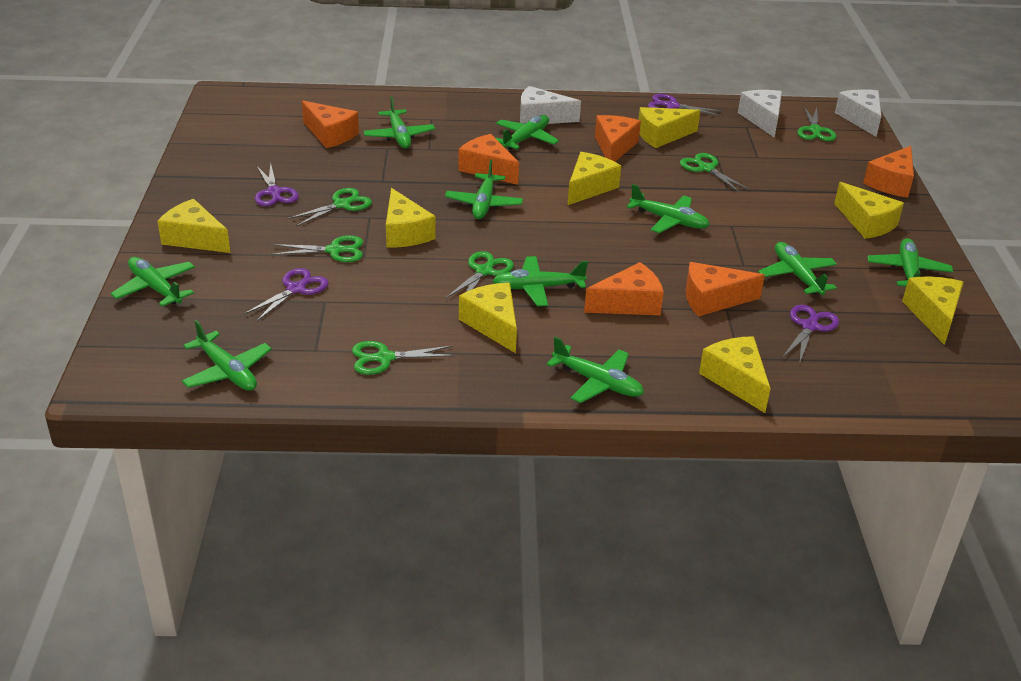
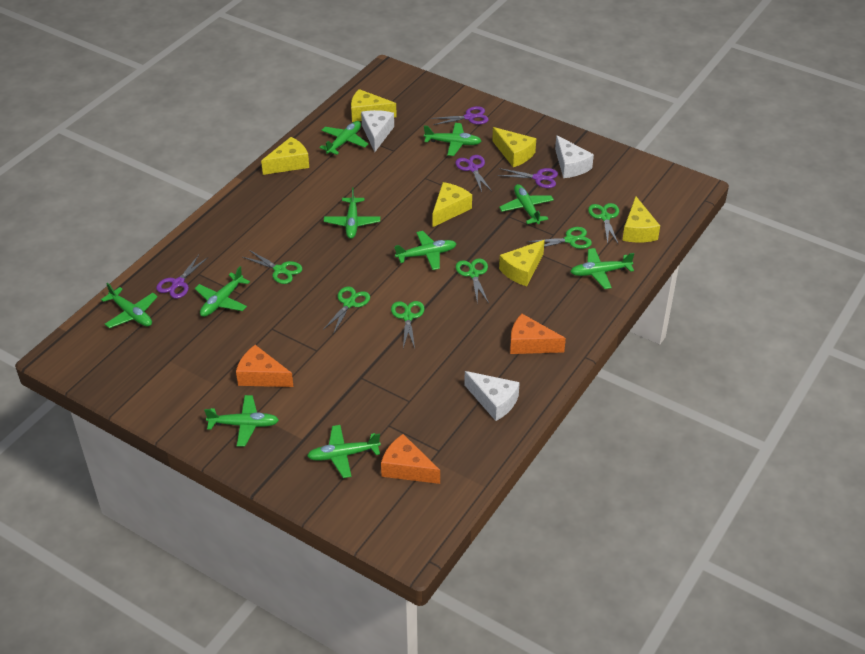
orange cheese: 6 -> 3
yellow cheese: 8 -> 6

